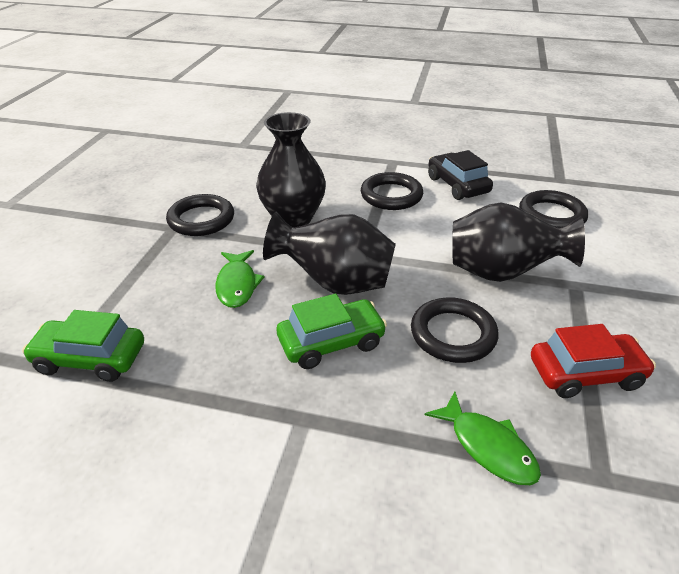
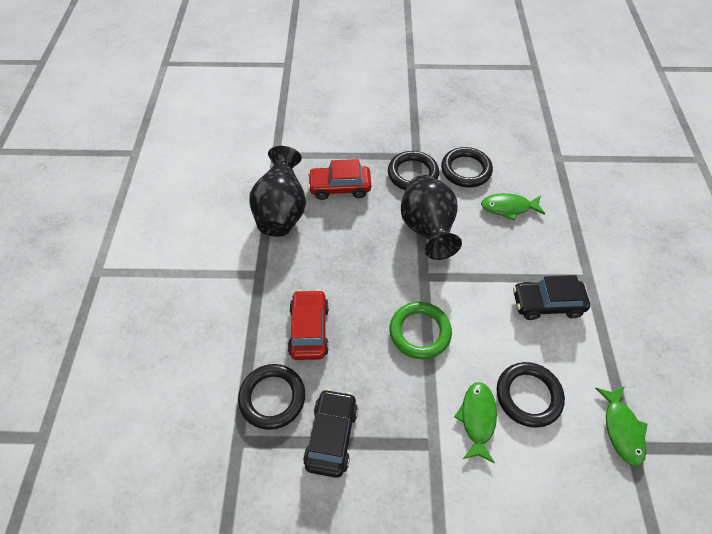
black car: 1 -> 2
black vase: 3 -> 2
green car: 2 -> 0
green fish: 2 -> 3
green ring: 0 -> 1
red car: 1 -> 2

